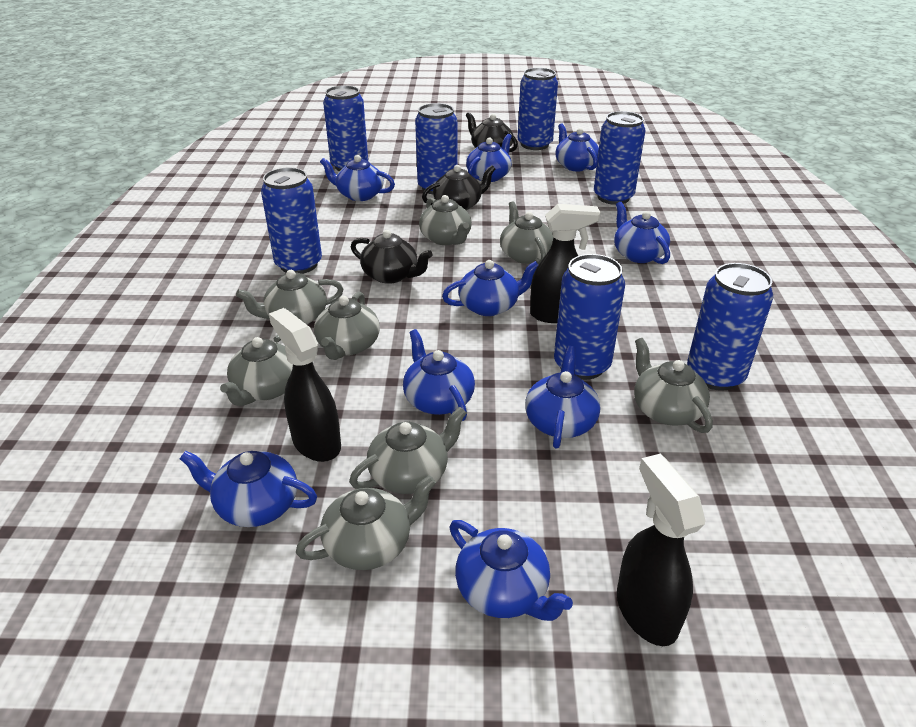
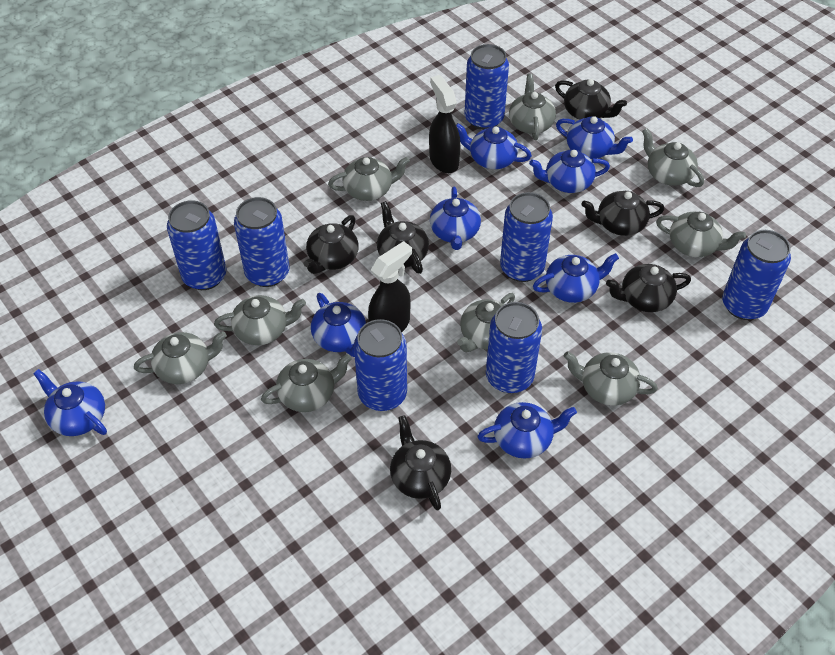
black spray bottle: 3 -> 2
black teapot: 3 -> 6
blue teapot: 9 -> 8
grey teapot: 8 -> 9

